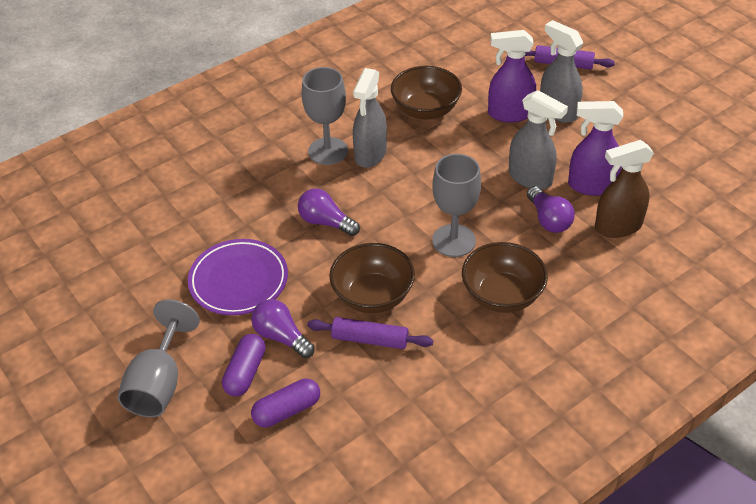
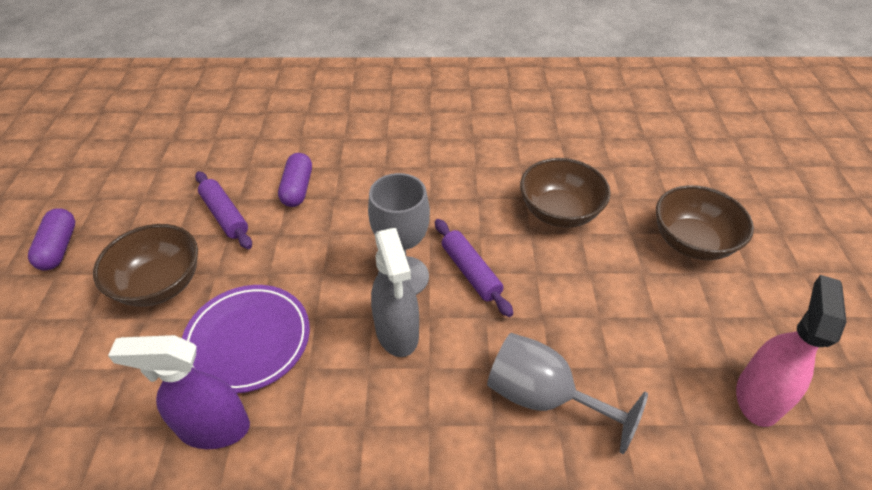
brown spray bottle: 1 -> 0
grey goblet: 3 -> 2
grey spray bottle: 3 -> 1
pink spray bottle: 0 -> 1
purple light bulb: 3 -> 0
purple spray bottle: 2 -> 1

